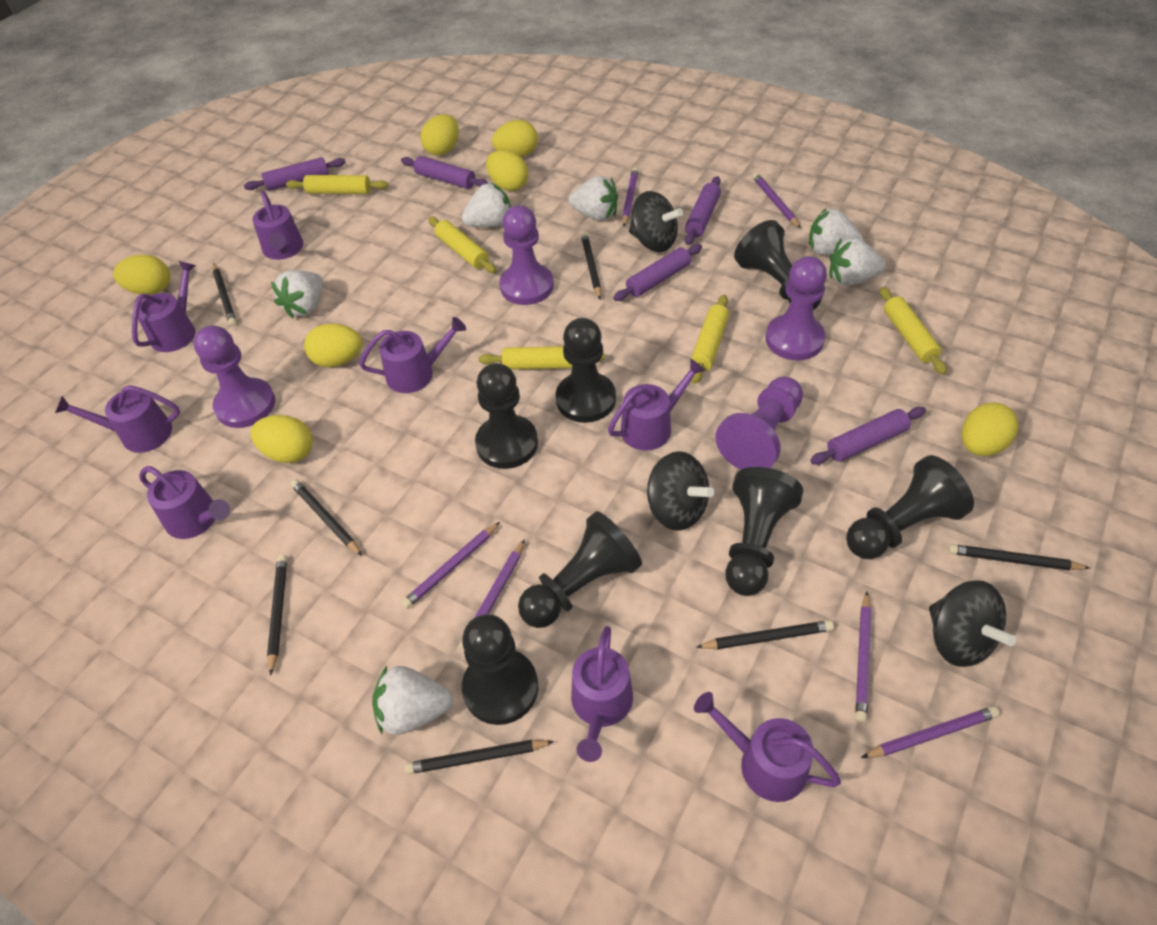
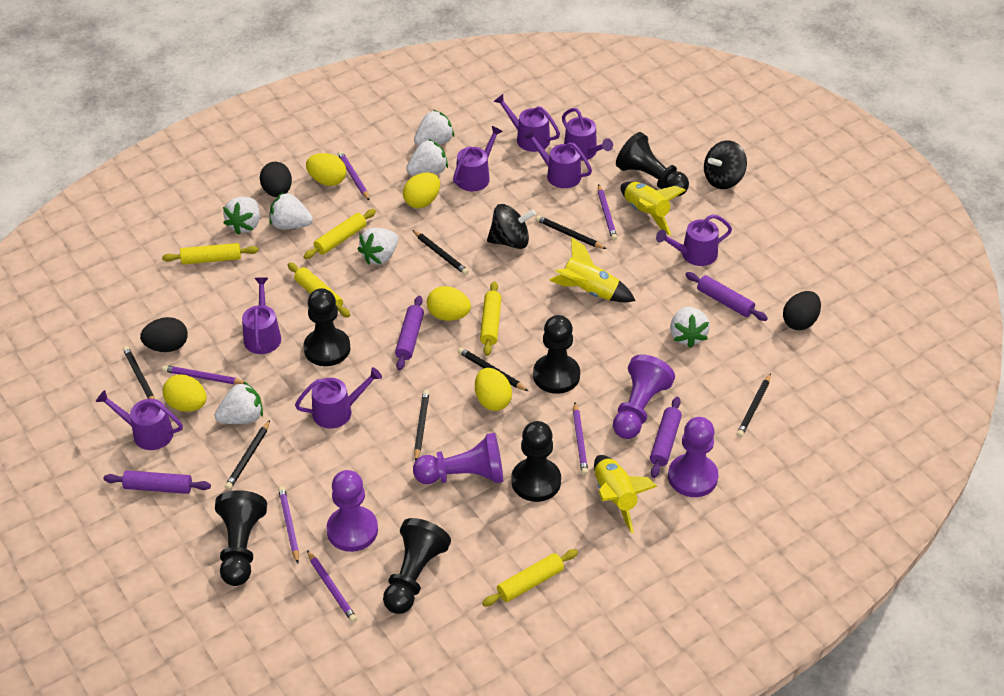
black egg: 0 -> 3
black pawn: 7 -> 6
black spinning top: 3 -> 2
purple rolling pin: 5 -> 4
white strawberry: 6 -> 7
yellow egg: 7 -> 5
yellow rocket: 0 -> 3

